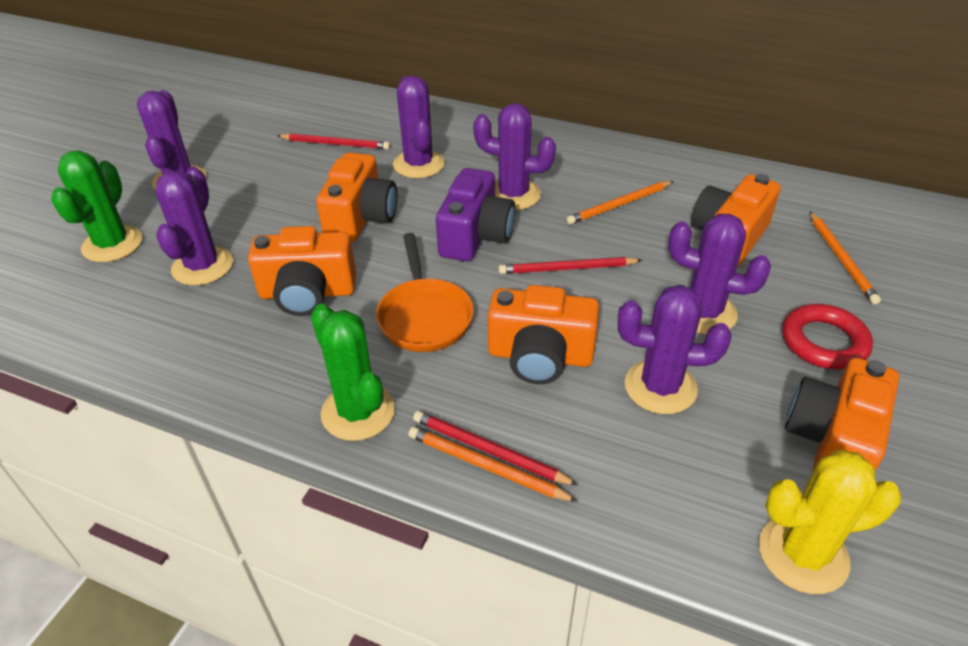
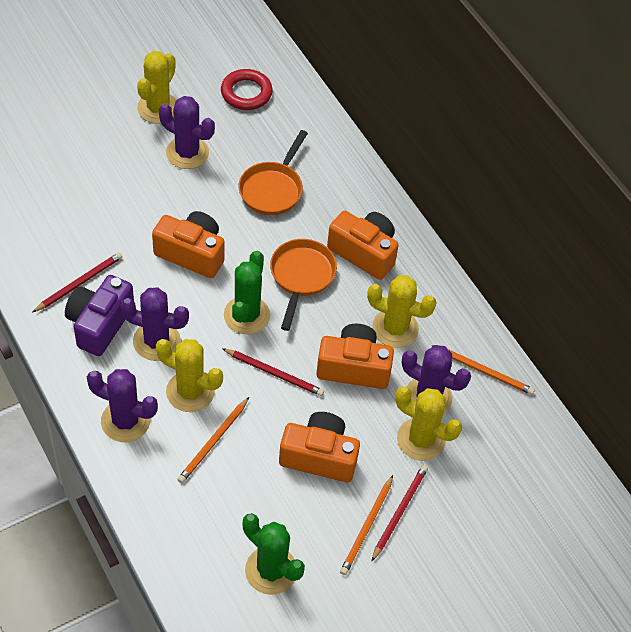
orange camera: 5 -> 4
orange pan: 1 -> 2
purple cactus: 6 -> 4
yellow cactus: 1 -> 4

